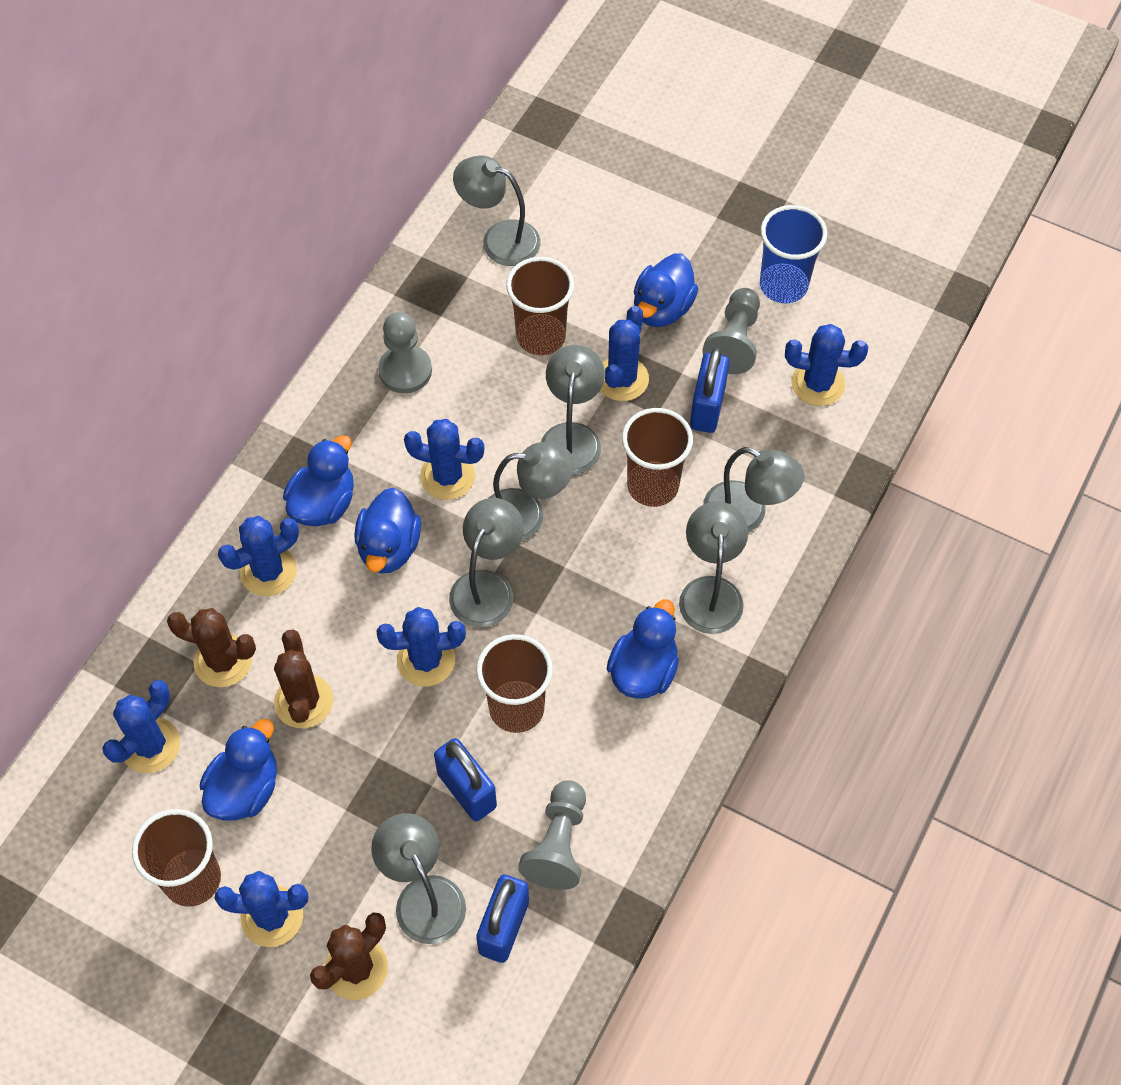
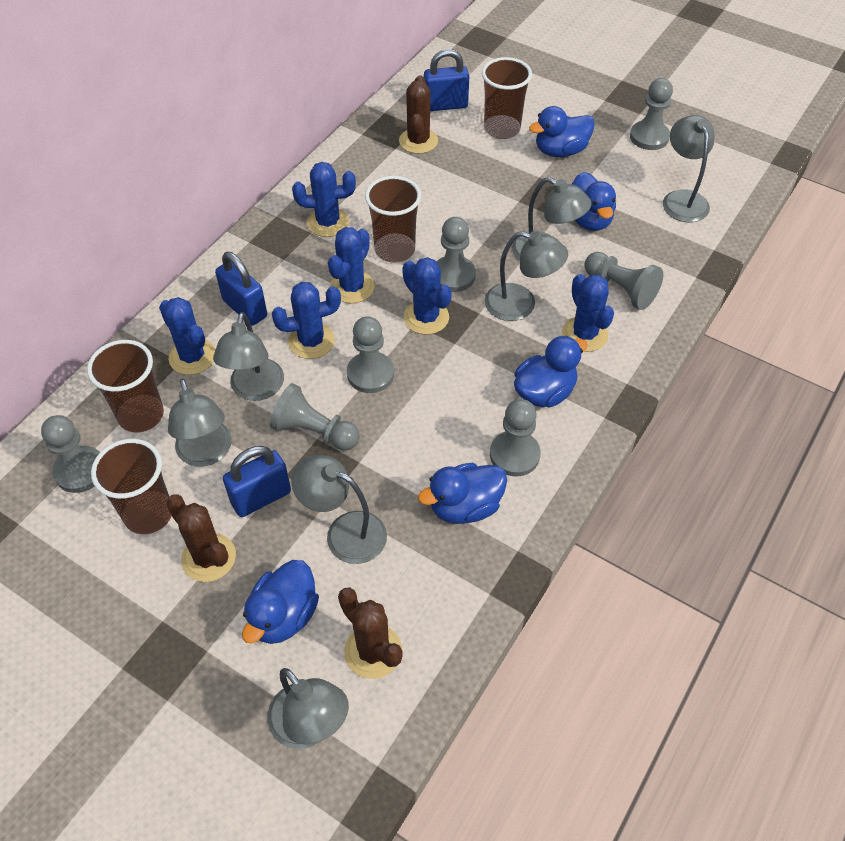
blue cactus: 7 -> 6
blue cup: 1 -> 0
grey pawn: 3 -> 7

